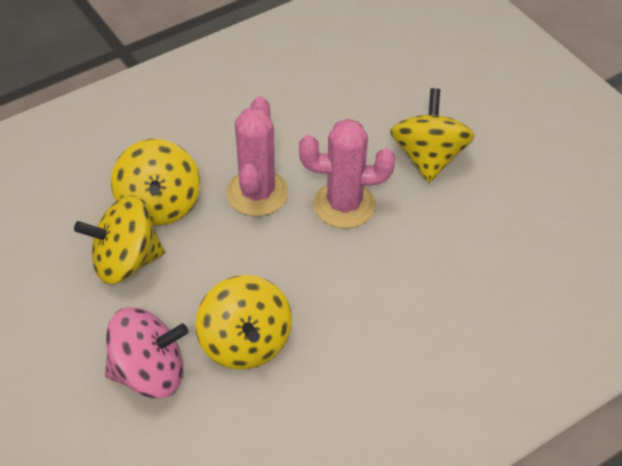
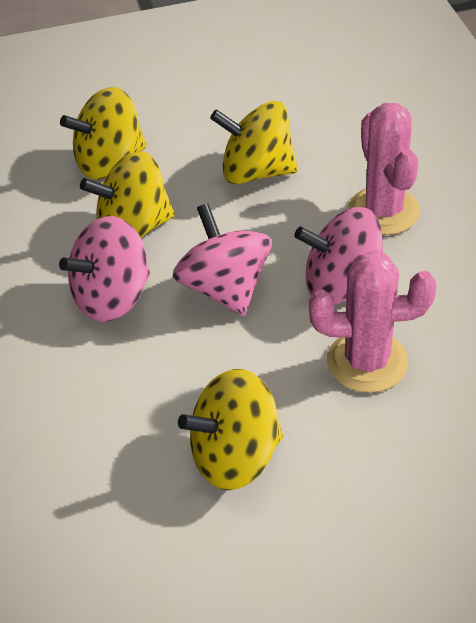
pink spinning top: 1 -> 3

